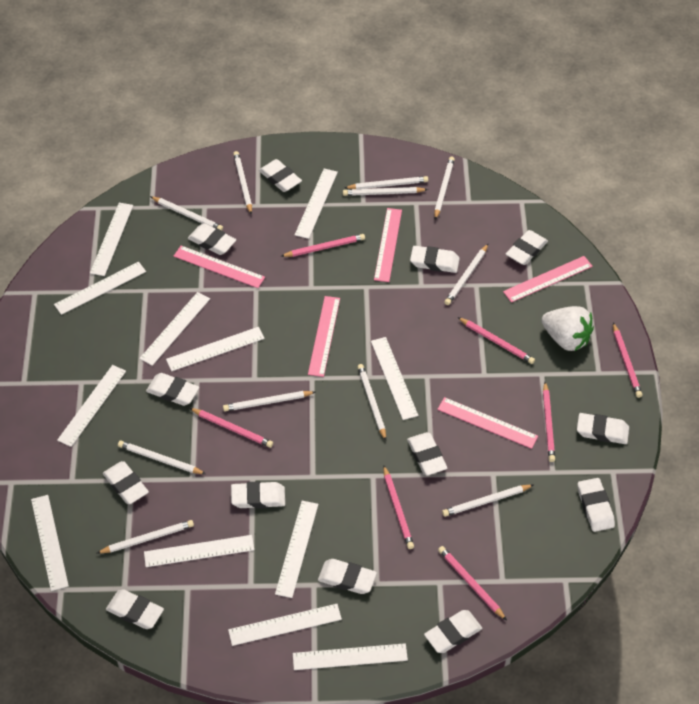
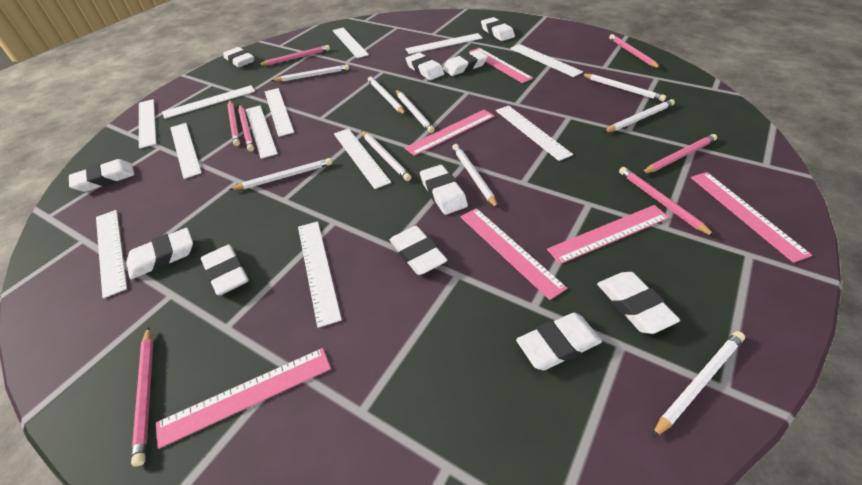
pink ruler: 5 -> 6
white eraser: 13 -> 11
white pencil: 11 -> 9
white strawberry: 1 -> 0

